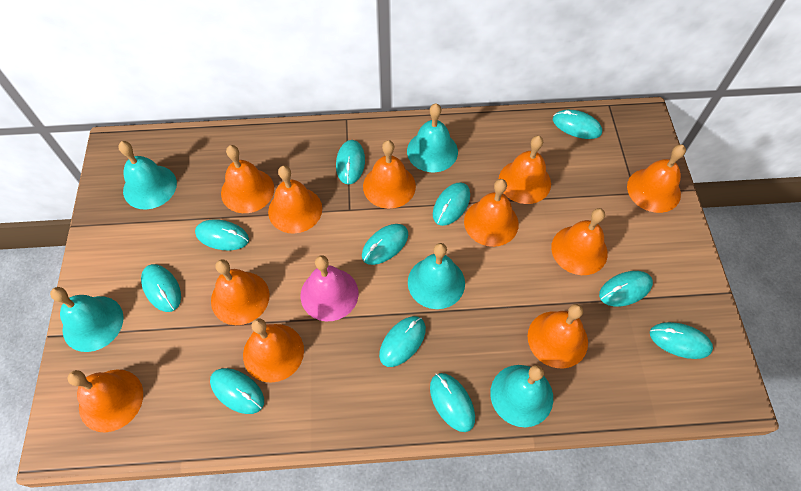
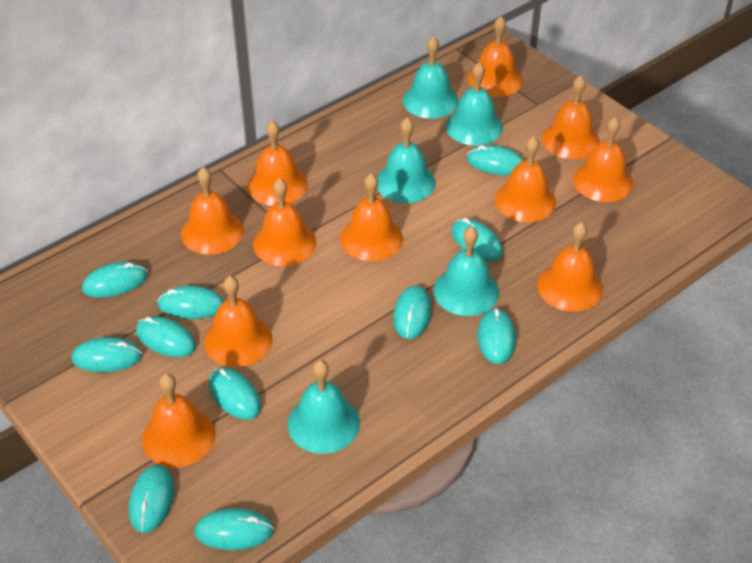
pink bell: 1 -> 0

